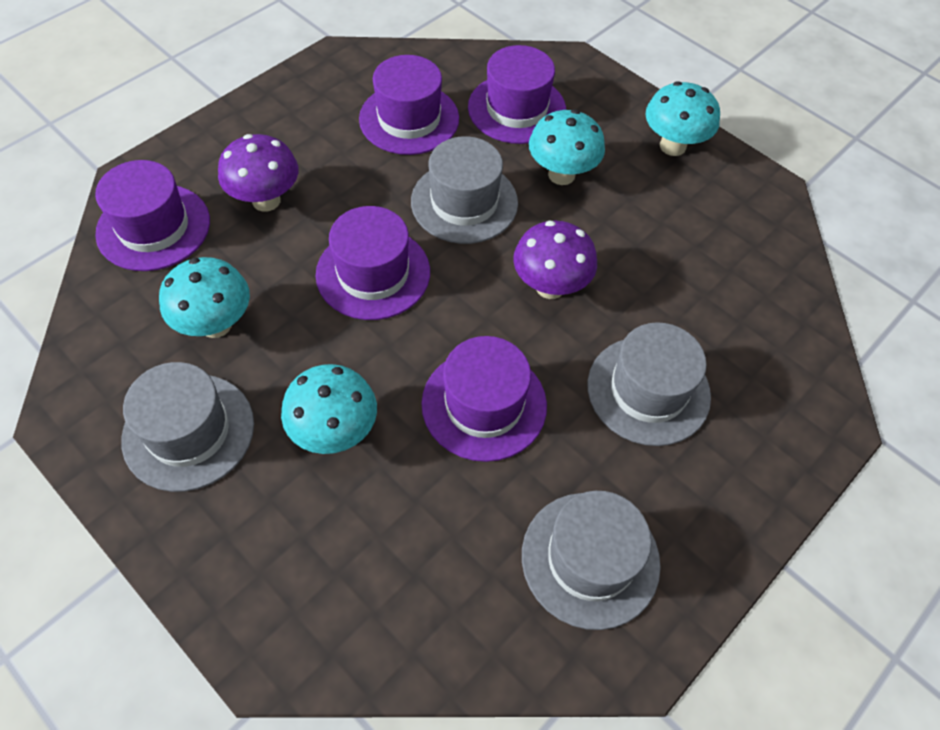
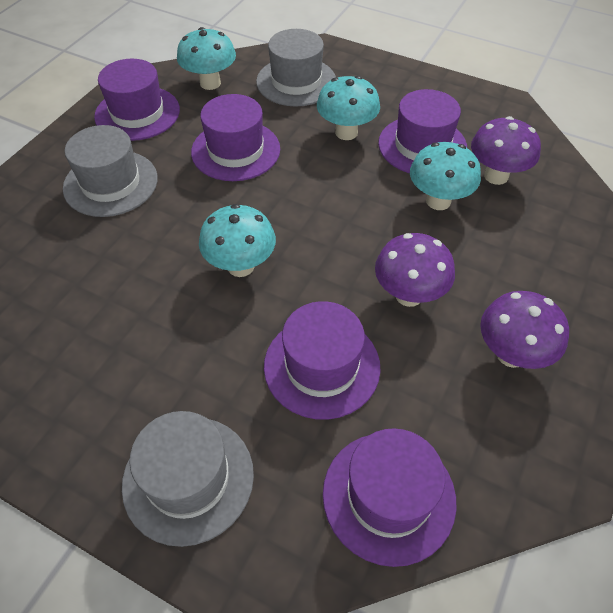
grey hat: 4 -> 3
purple mushroom: 2 -> 3

